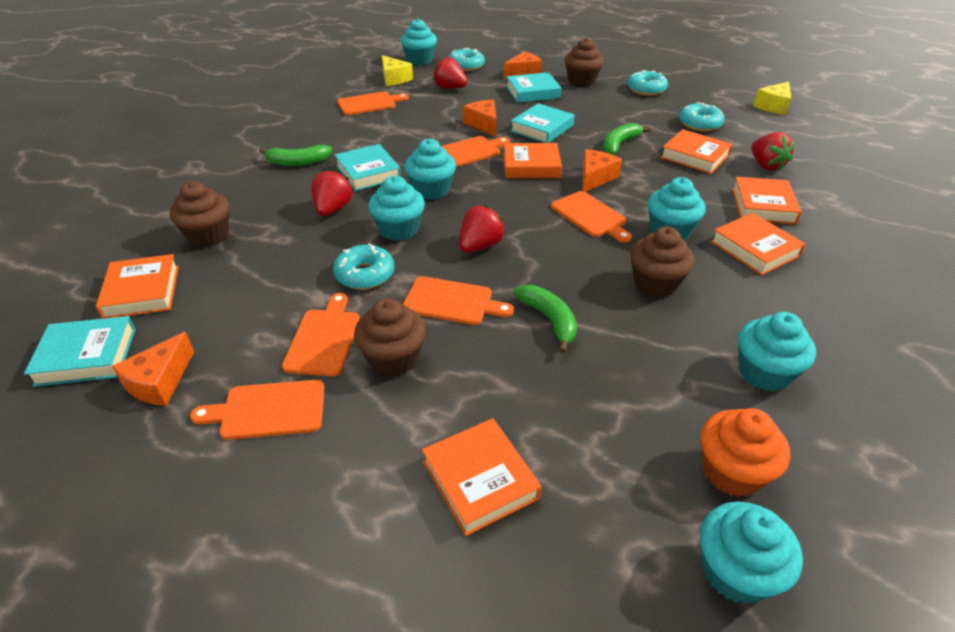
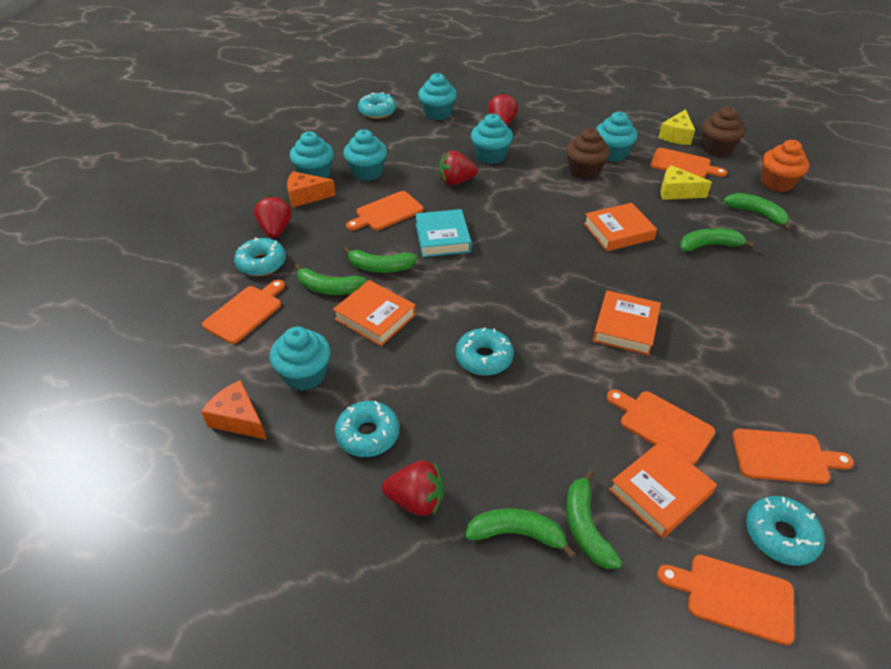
brown cupcake: 4 -> 2
green banana: 3 -> 6
orange book: 6 -> 4
orange cheese: 4 -> 2
turquoise book: 4 -> 1
turquoise donut: 4 -> 5

